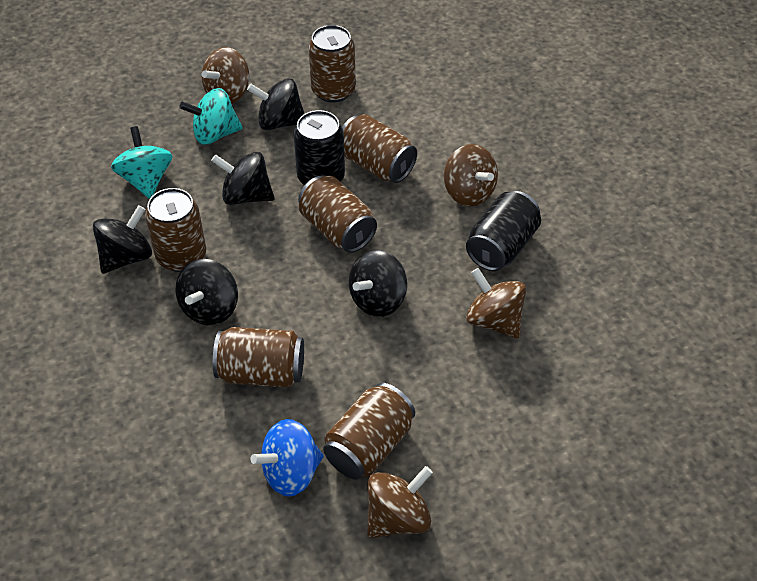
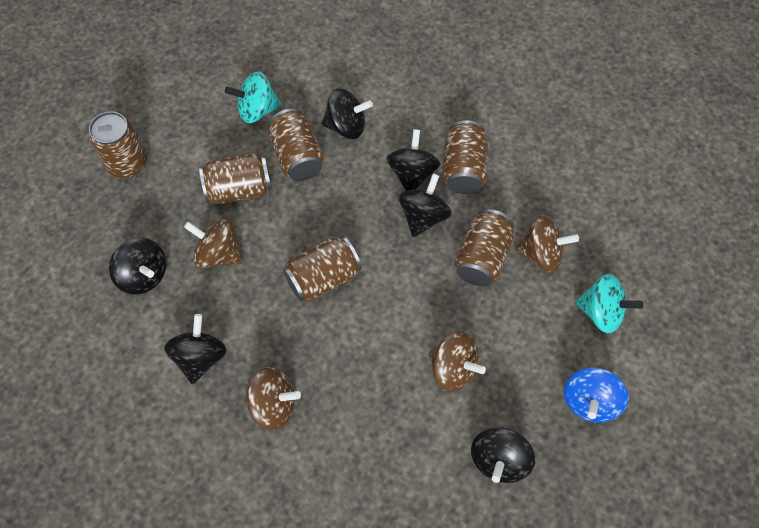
black can: 2 -> 0
black spinning top: 5 -> 6

